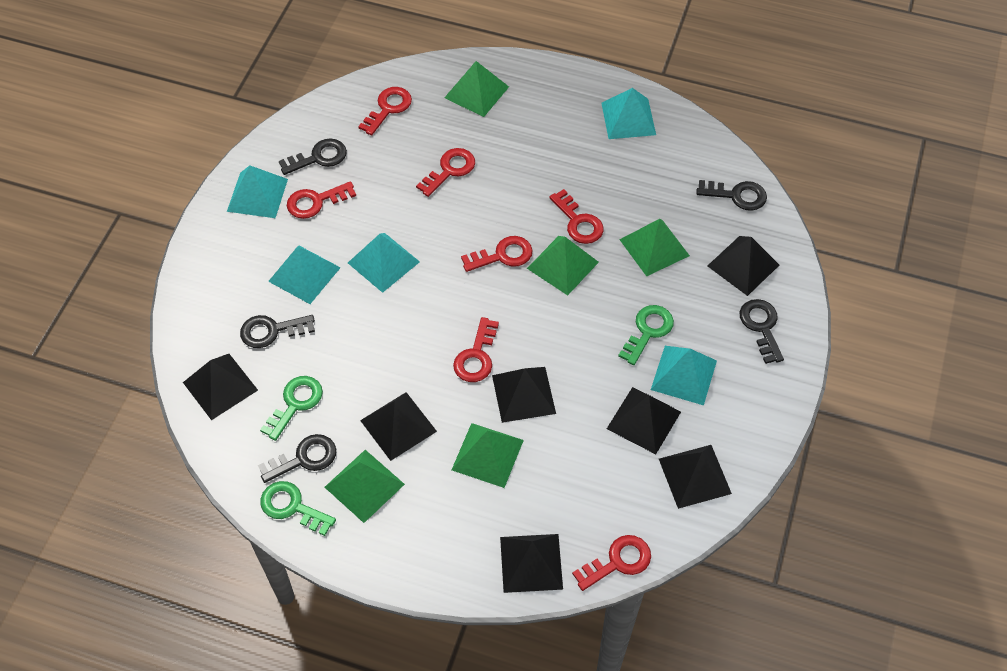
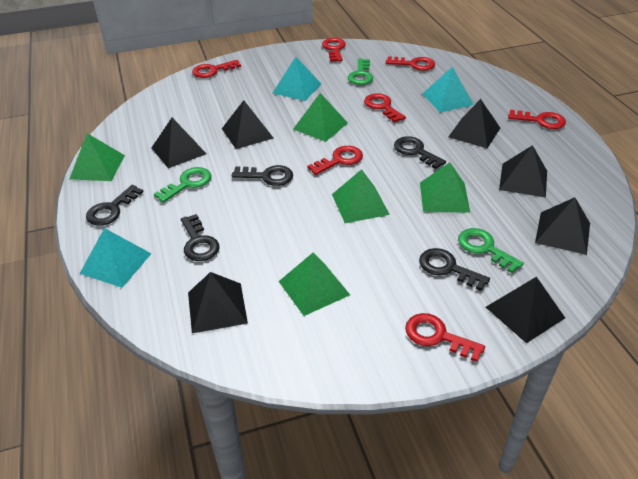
turquoise pyramid: 5 -> 3

